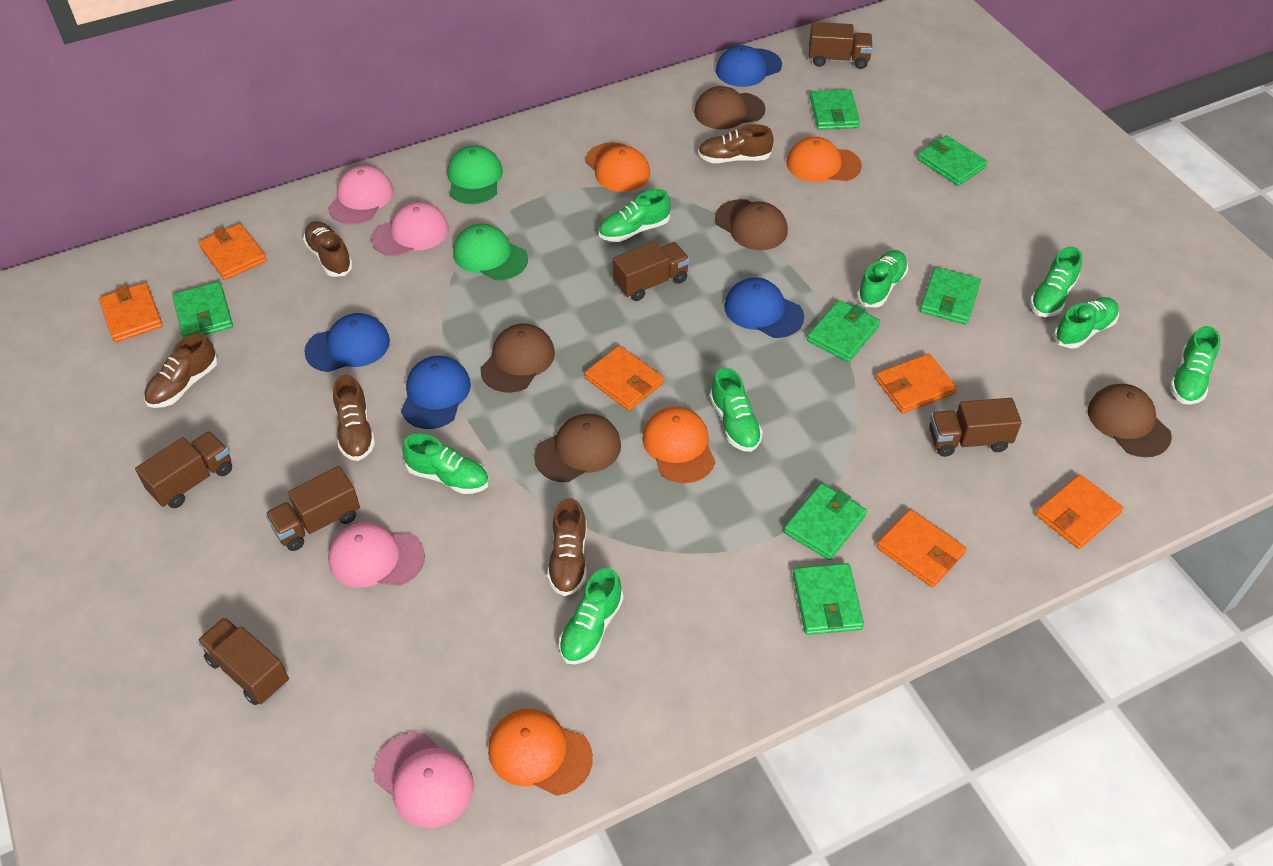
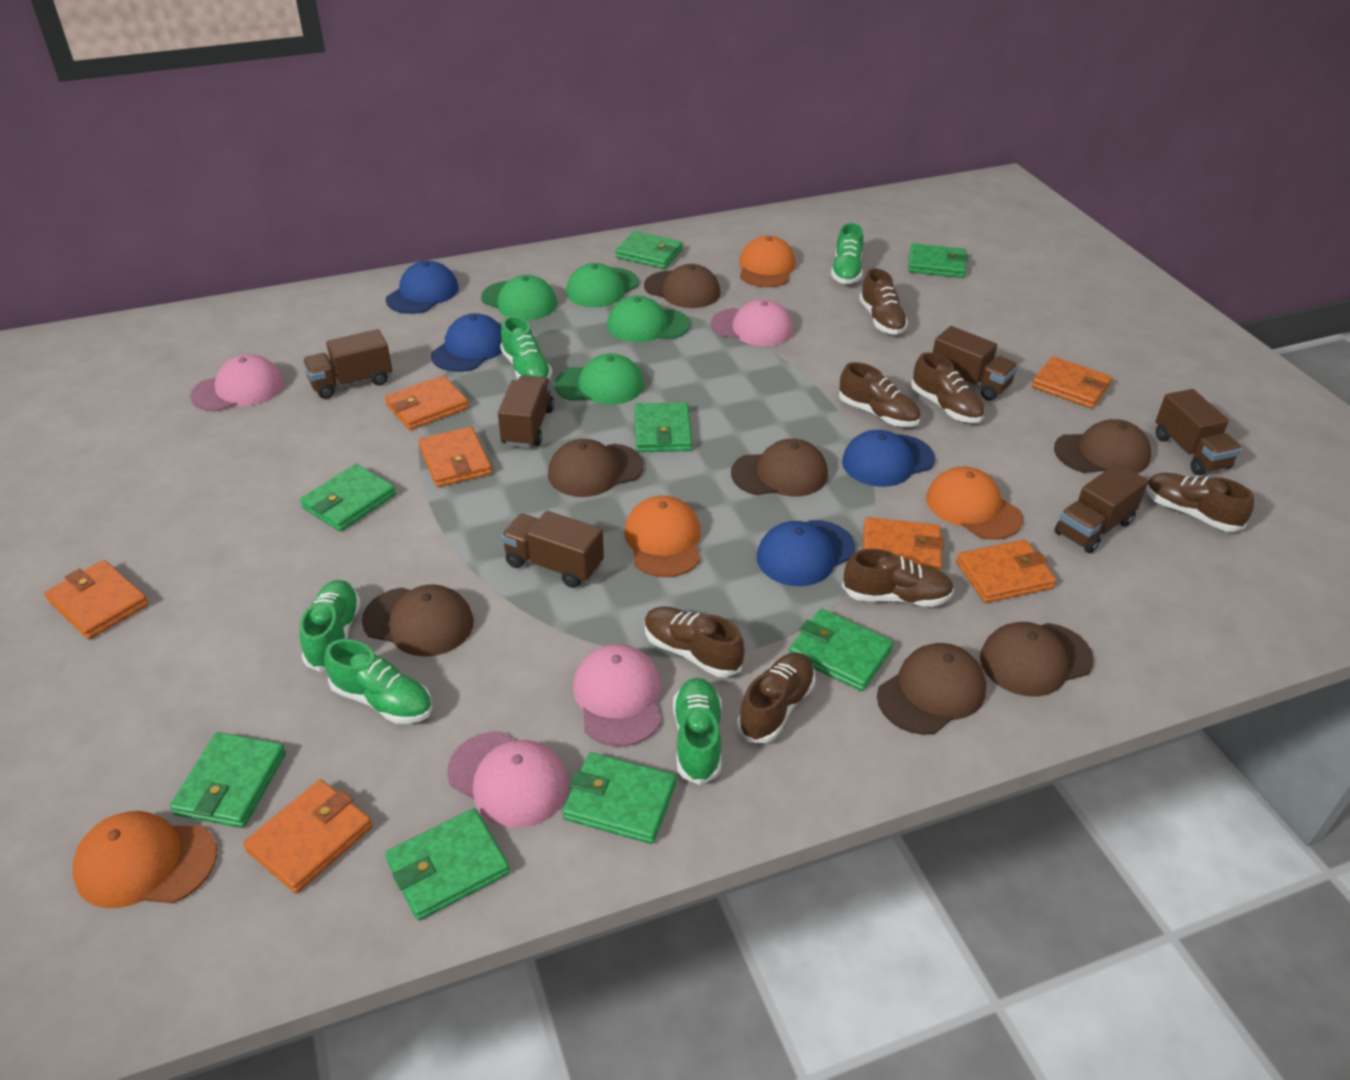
brown cap: 5 -> 7
brown shoe: 5 -> 7
green cap: 2 -> 4
green shoe: 8 -> 5
green wallet: 7 -> 8
orange wallet: 6 -> 7

